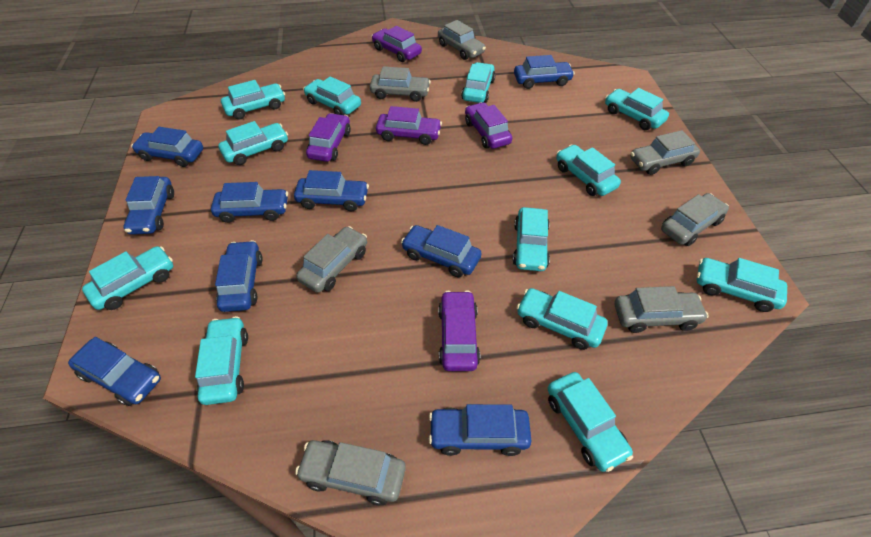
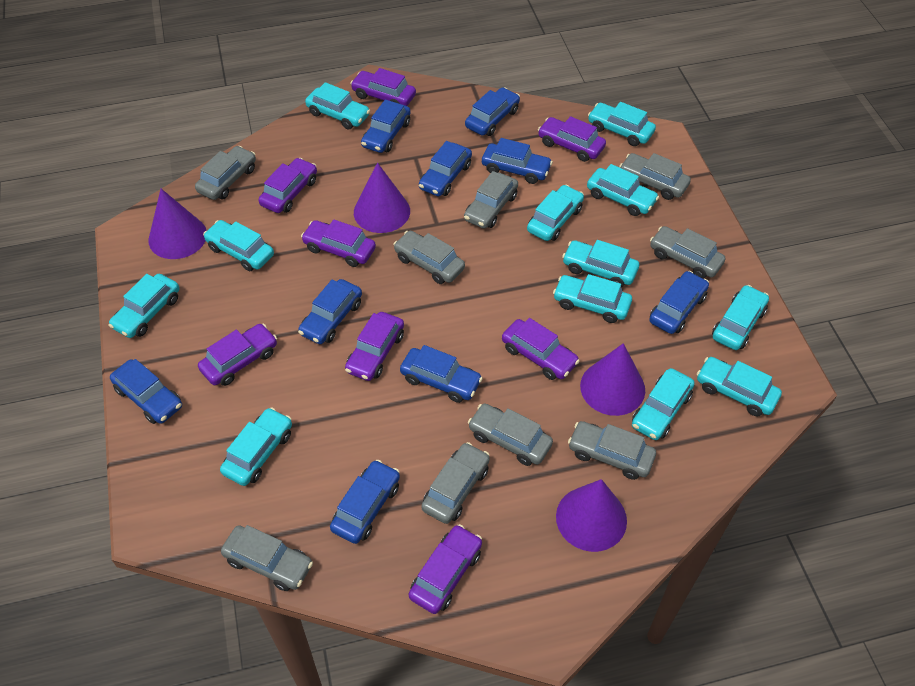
grey car: 7 -> 9
purple car: 5 -> 8
purple cone: 0 -> 4

